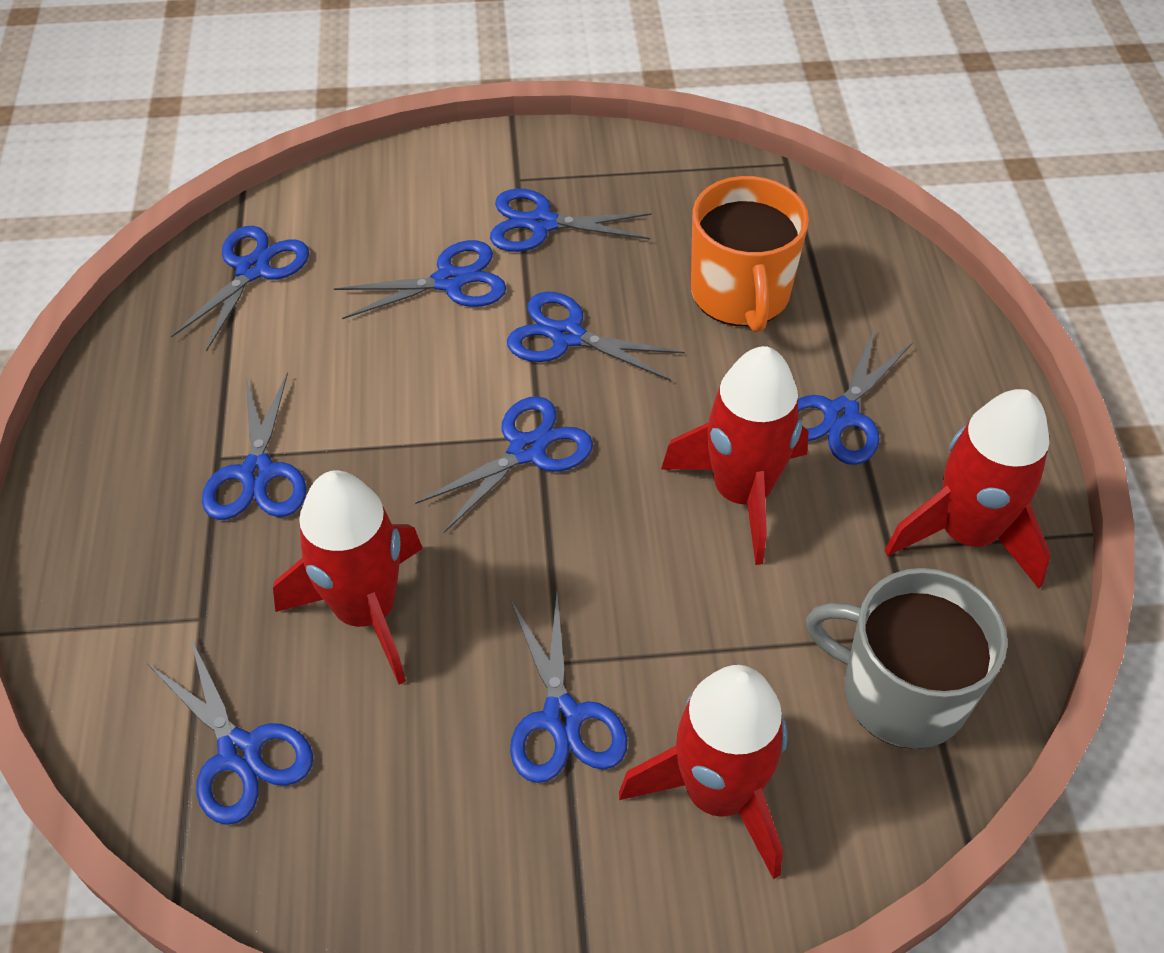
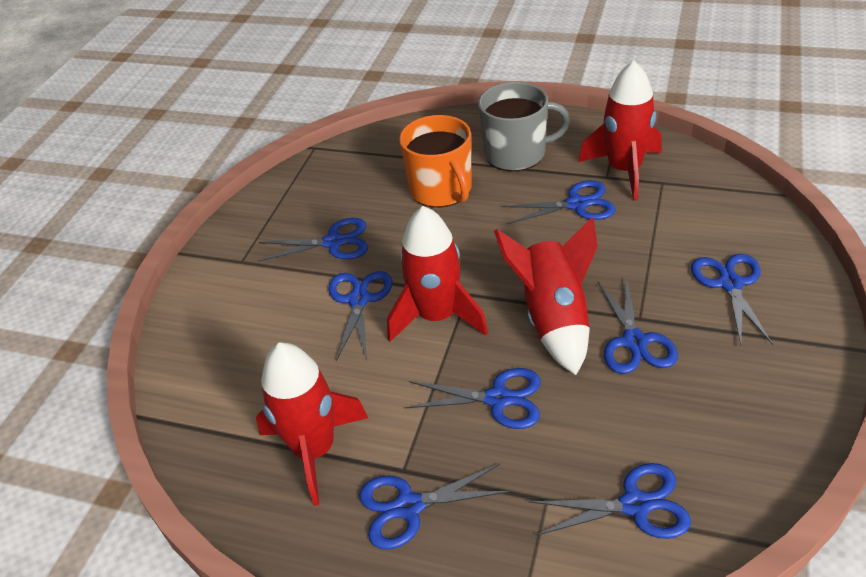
blue scissors: 9 -> 8

